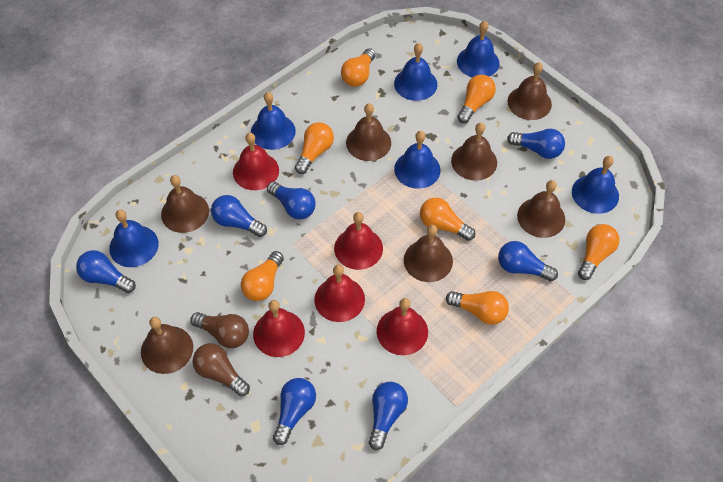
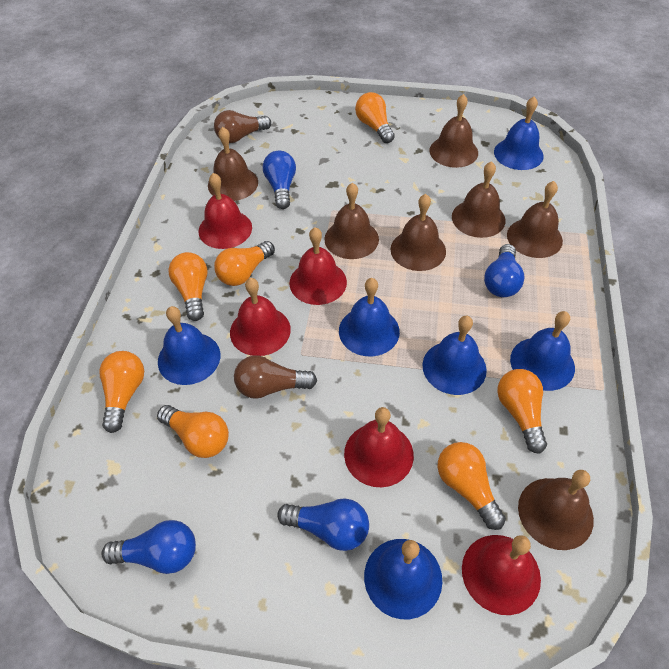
blue light bulb: 7 -> 4

